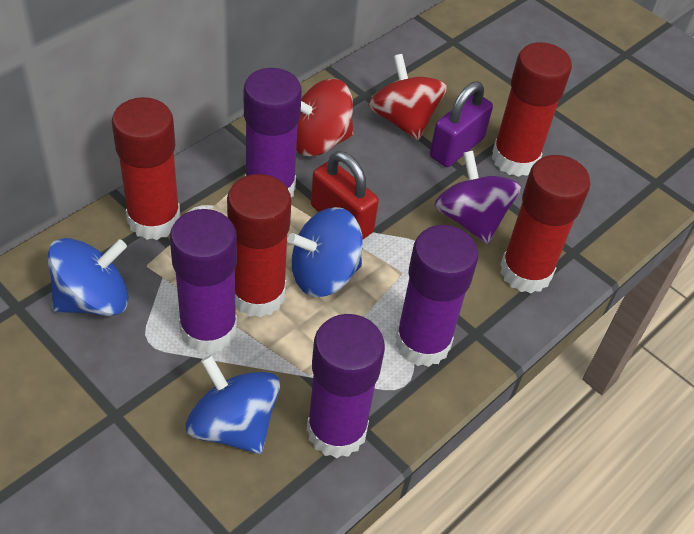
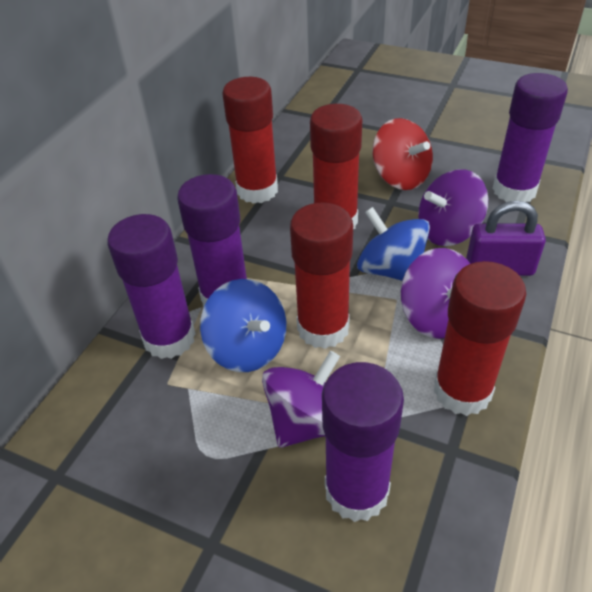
blue spinning top: 3 -> 2
purple spinning top: 1 -> 3
red padlock: 1 -> 0
red spinning top: 2 -> 1

